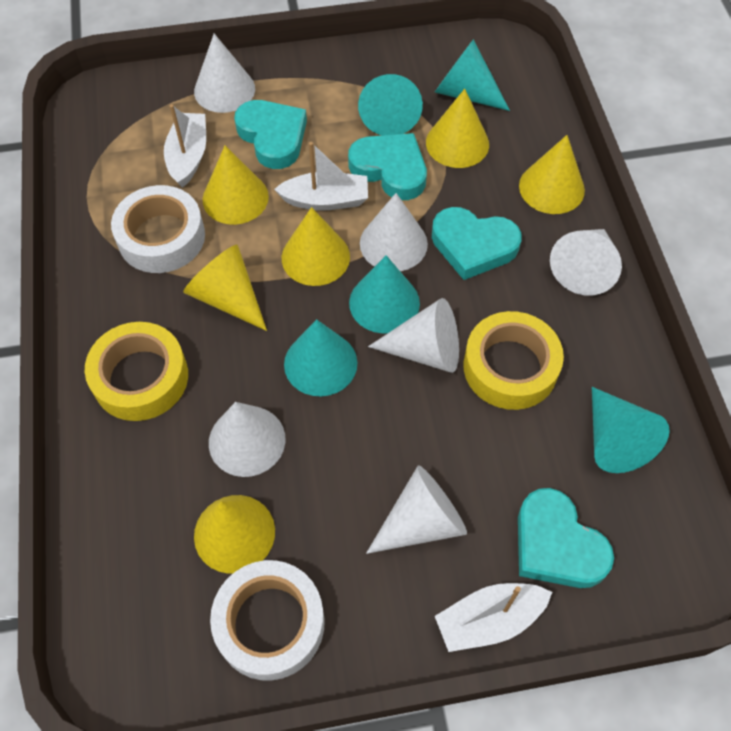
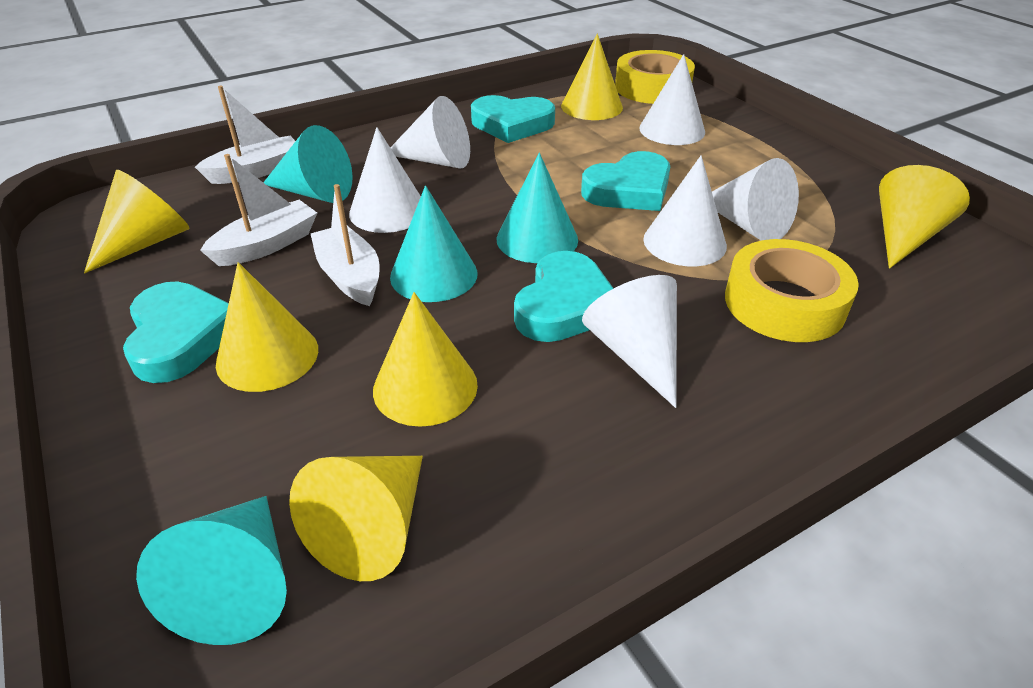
turquoise cone: 5 -> 4
white tape: 2 -> 0

